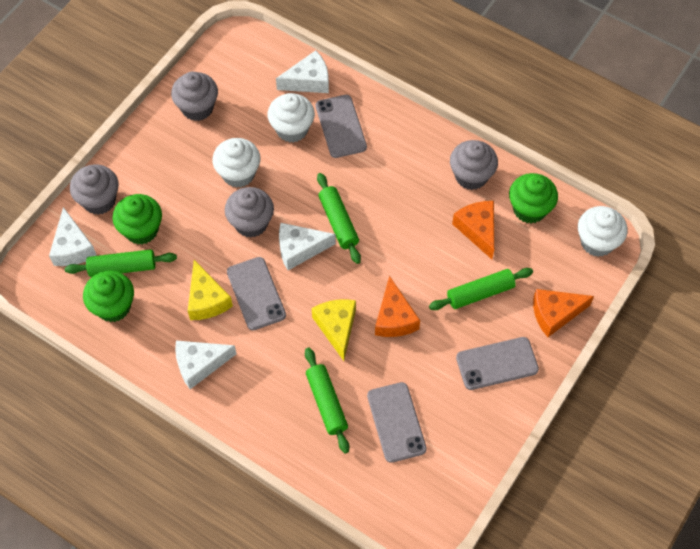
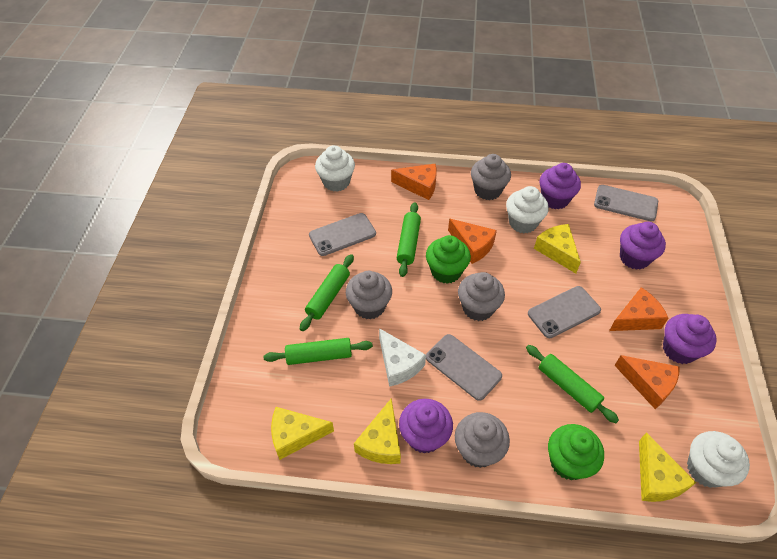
green cupcake: 3 -> 2
orange cheese: 3 -> 4
purple cupcake: 0 -> 4
white cheese: 4 -> 1
yellow cheese: 2 -> 4

